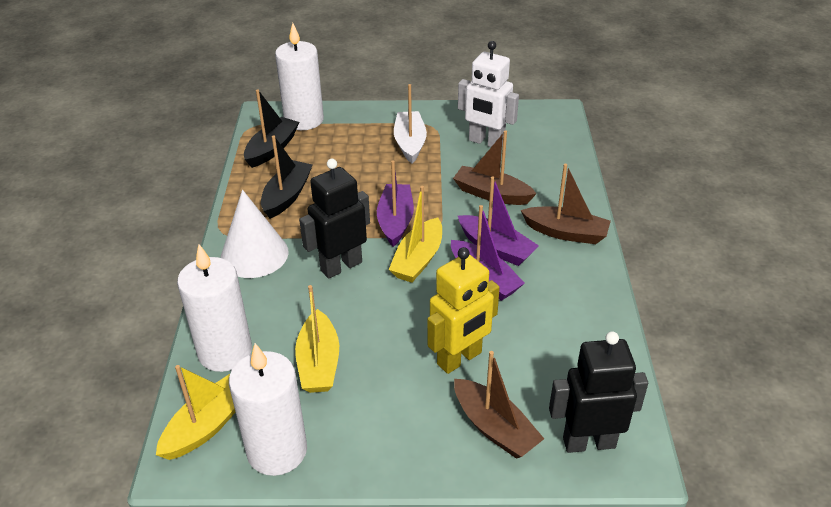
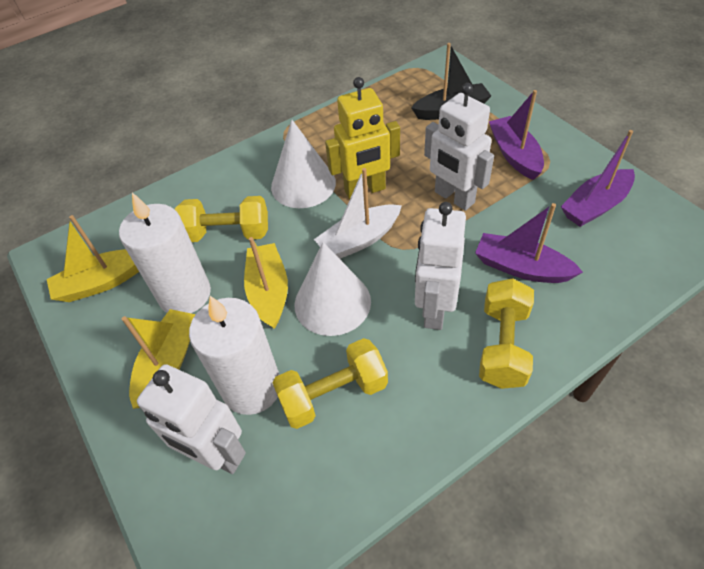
black boat: 2 -> 1
black robot: 2 -> 0
brown boat: 3 -> 0
white candle: 3 -> 2
white cone: 1 -> 2
white robot: 1 -> 3
yellow dumbbell: 0 -> 3

